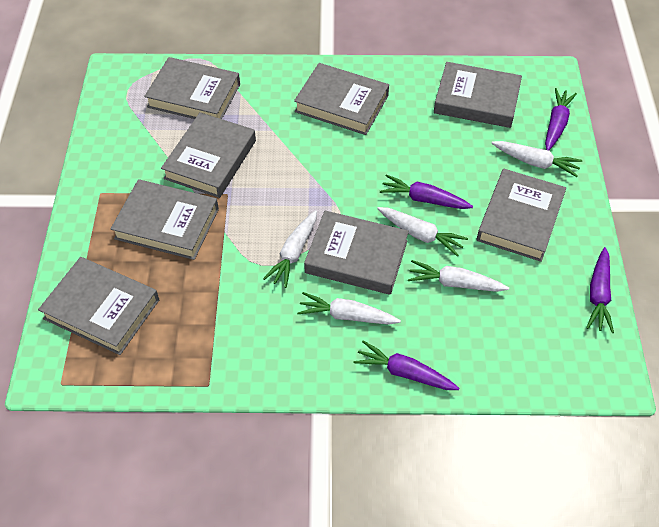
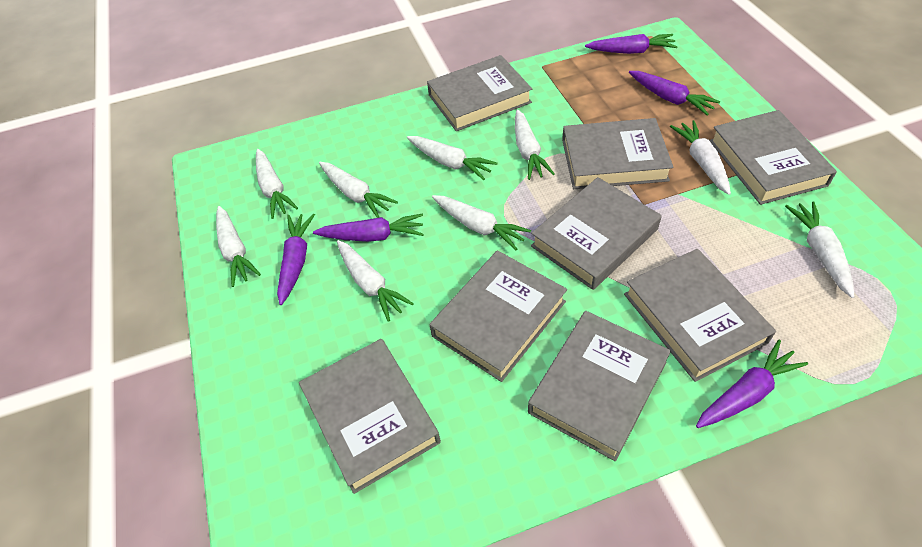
purple carrot: 4 -> 5
white carrot: 5 -> 9

